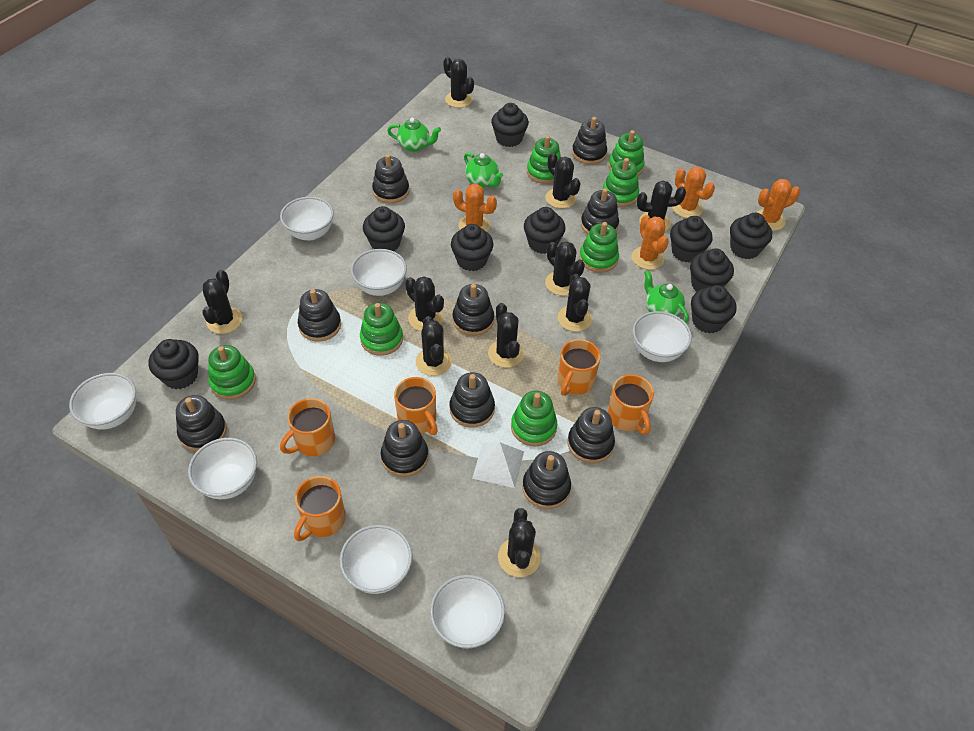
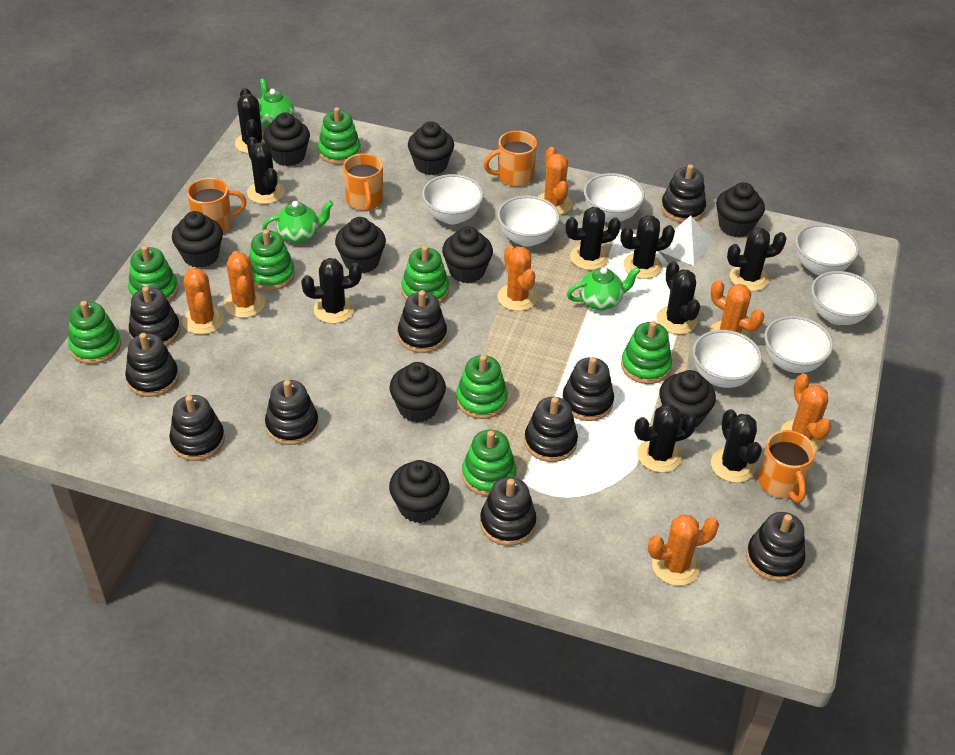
black cactus: 10 -> 9
green stacking toy: 7 -> 8
orange cactus: 4 -> 7
orange mug: 5 -> 4

